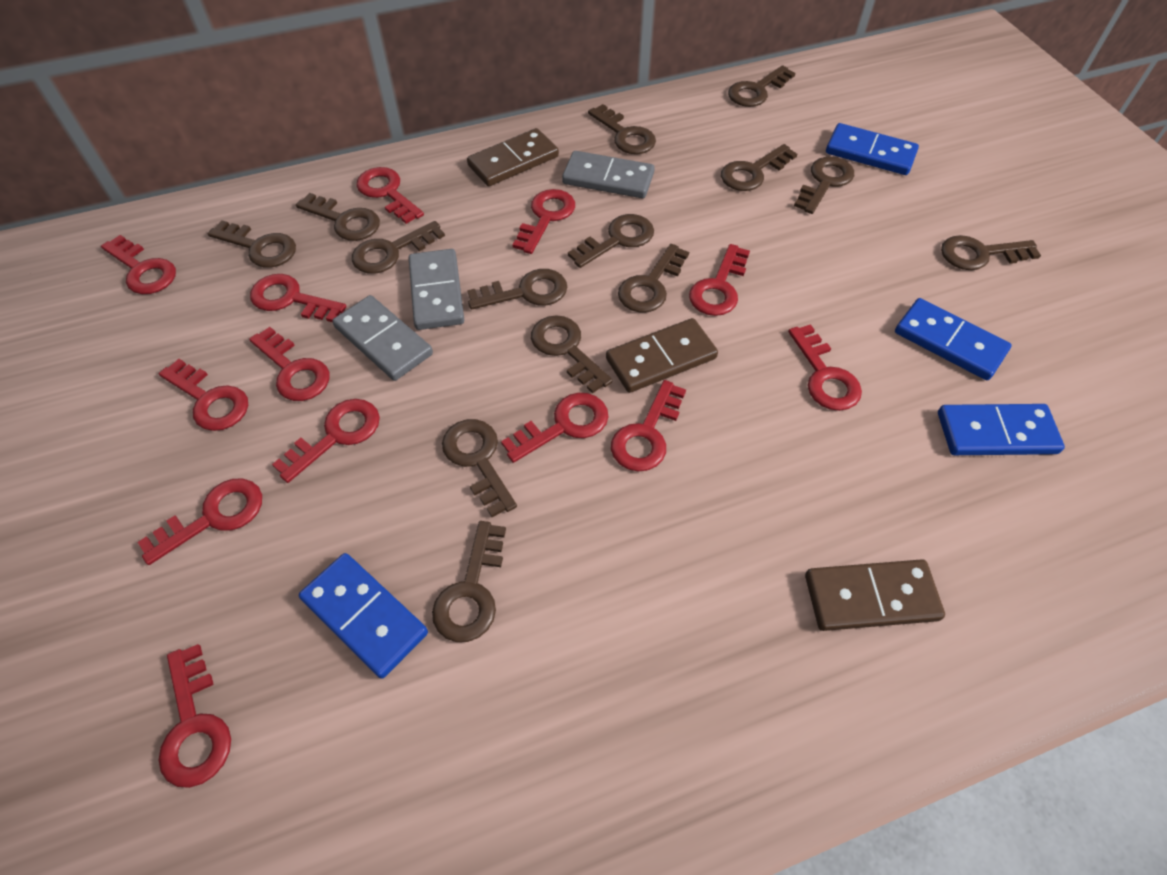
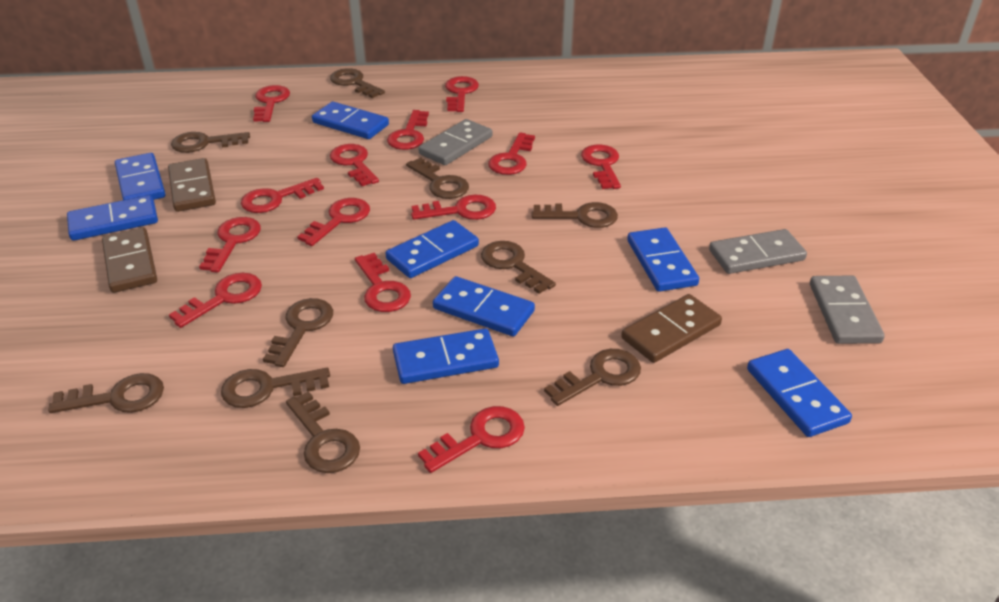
blue domino: 4 -> 8
brown key: 14 -> 10

